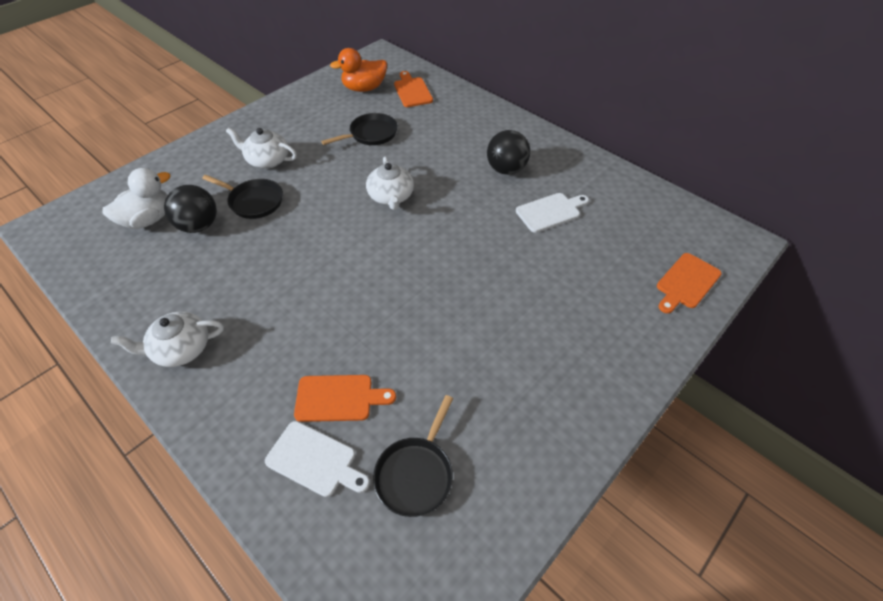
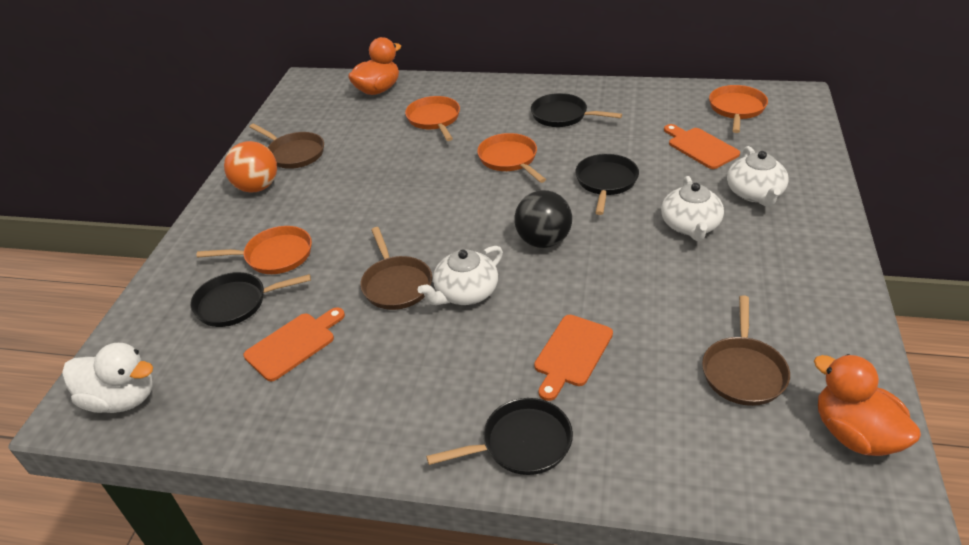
black ball: 2 -> 1
black pan: 3 -> 4
brown pan: 0 -> 3
orange ball: 0 -> 1
orange duck: 1 -> 2
orange pan: 0 -> 4
white cutting board: 2 -> 0

